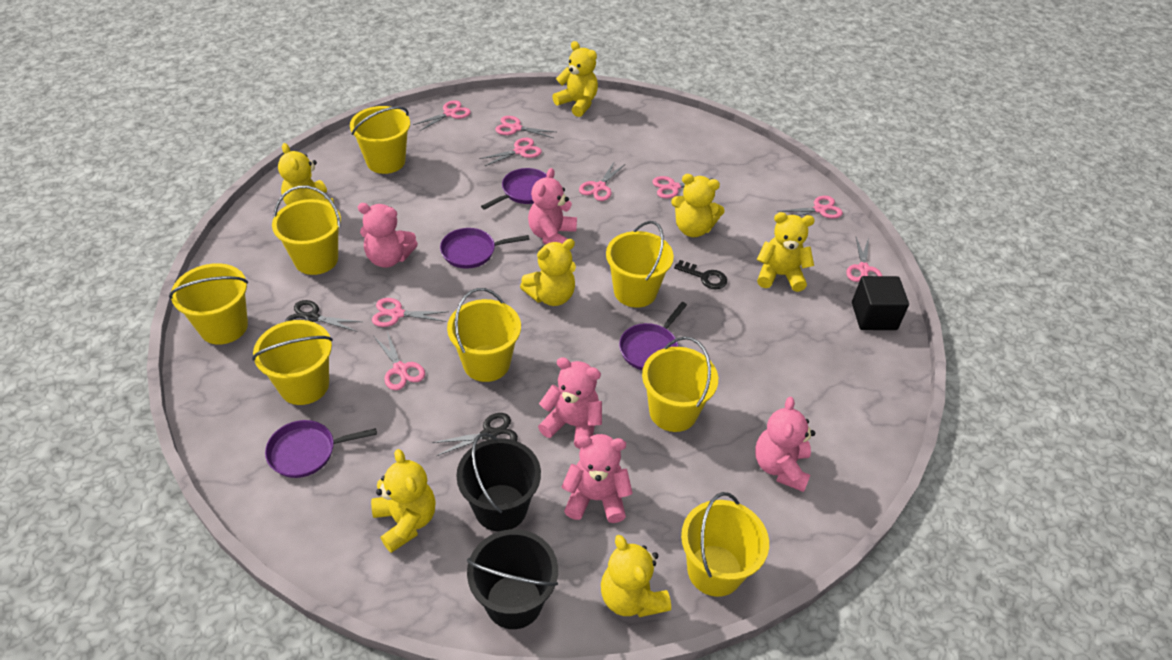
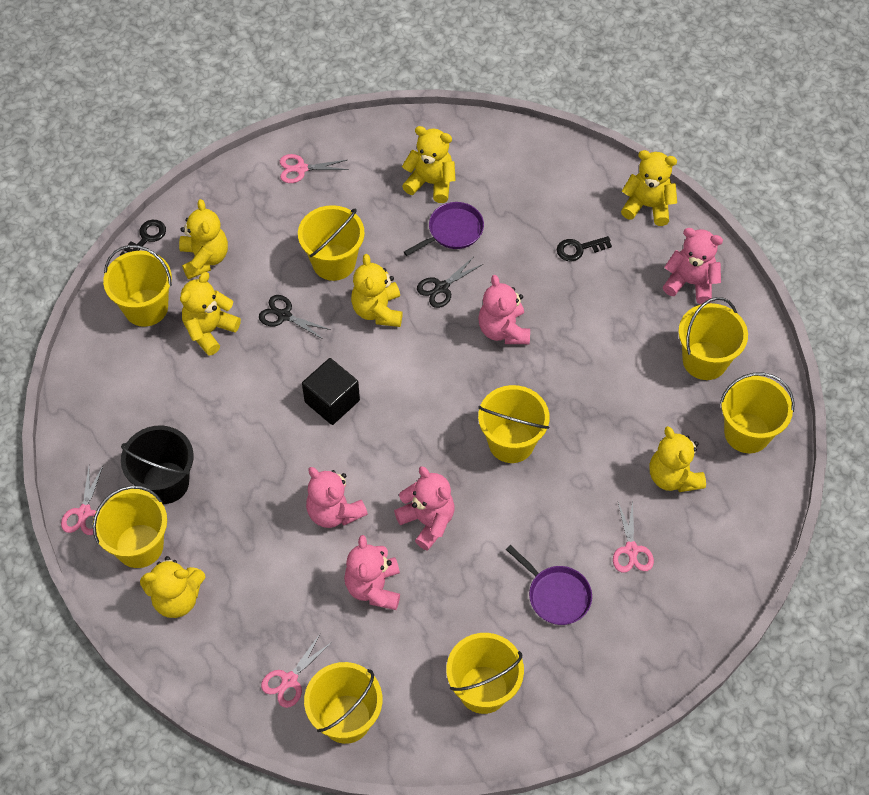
black bucket: 2 -> 1
black key: 1 -> 2
pink scissors: 9 -> 4
purple pan: 4 -> 2

